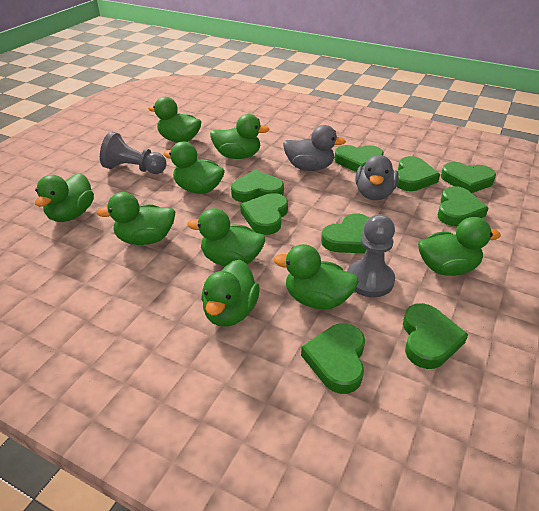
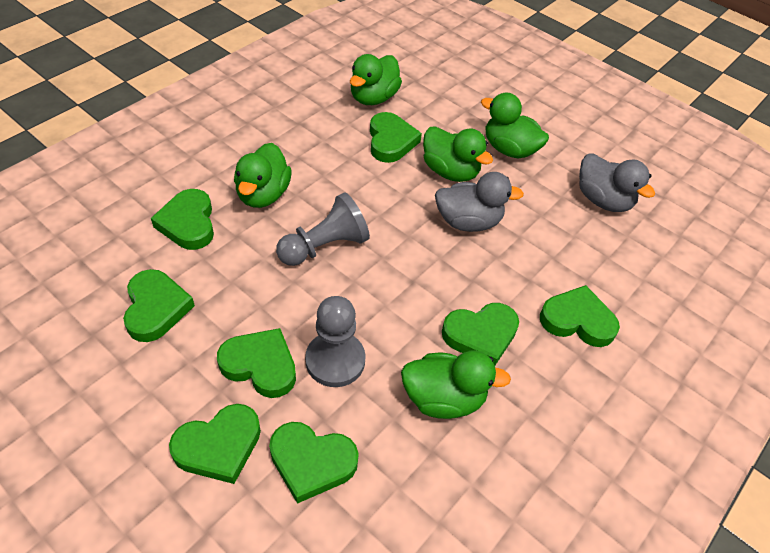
green duck: 9 -> 5
green heart: 9 -> 8

